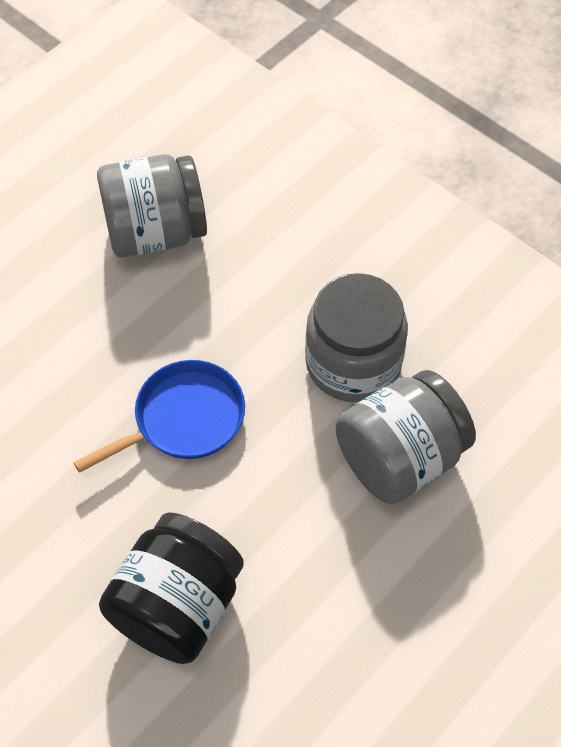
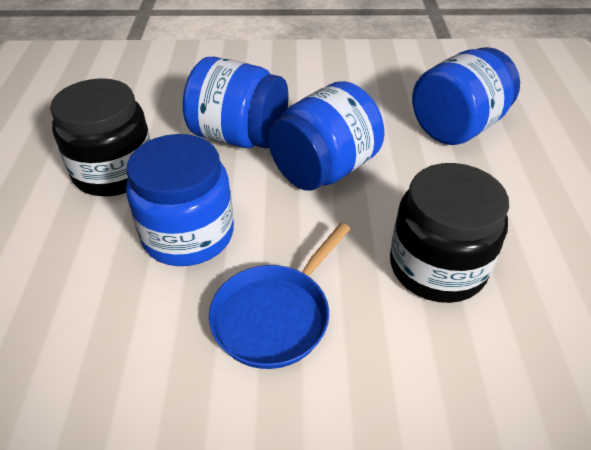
black jar: 1 -> 2
blue jar: 0 -> 4
grey jar: 3 -> 0

